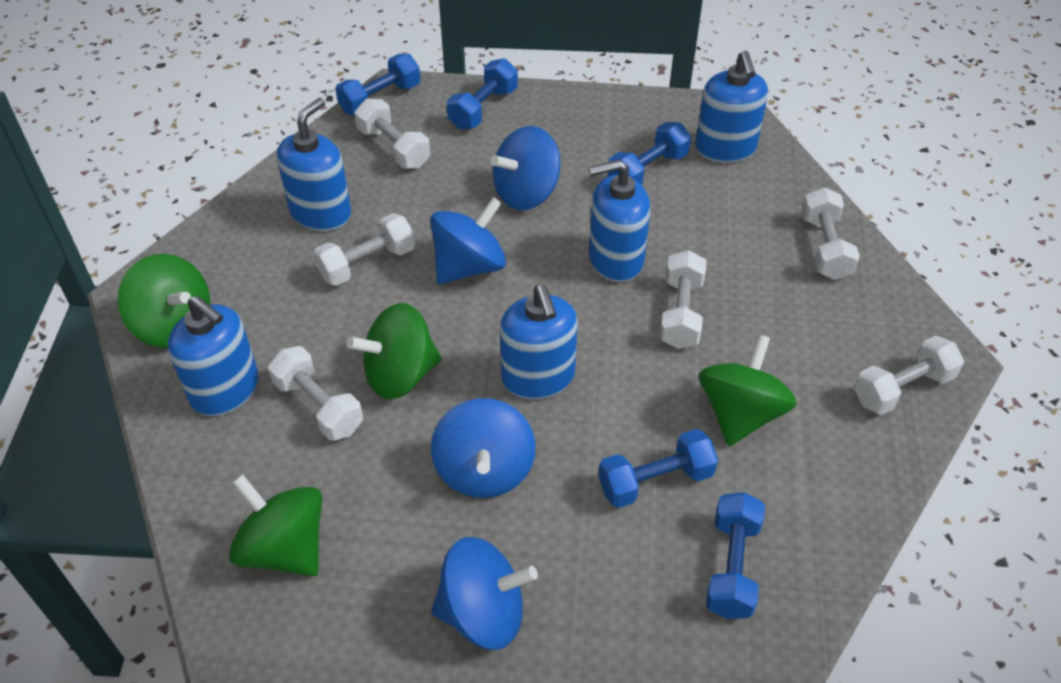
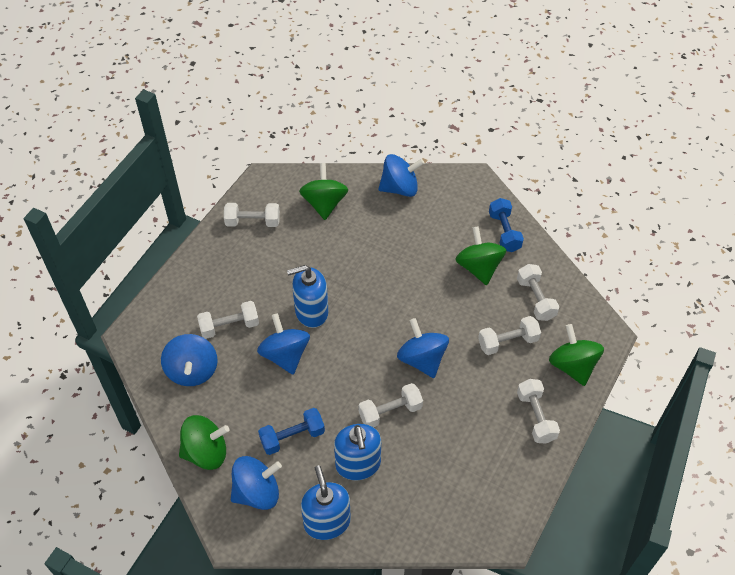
blue dumbbell: 5 -> 2
blue soap dispenser: 5 -> 3
blue spinning top: 4 -> 5

